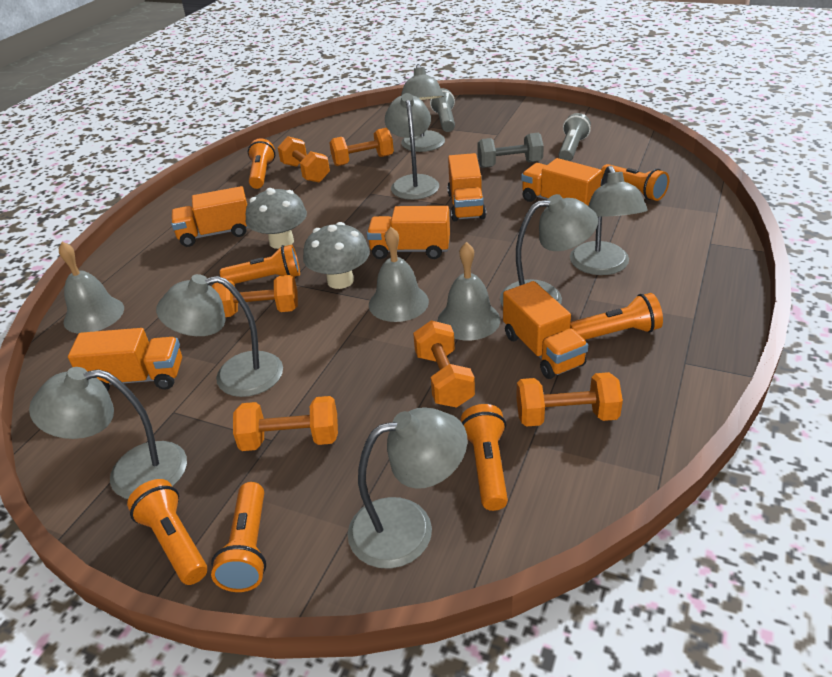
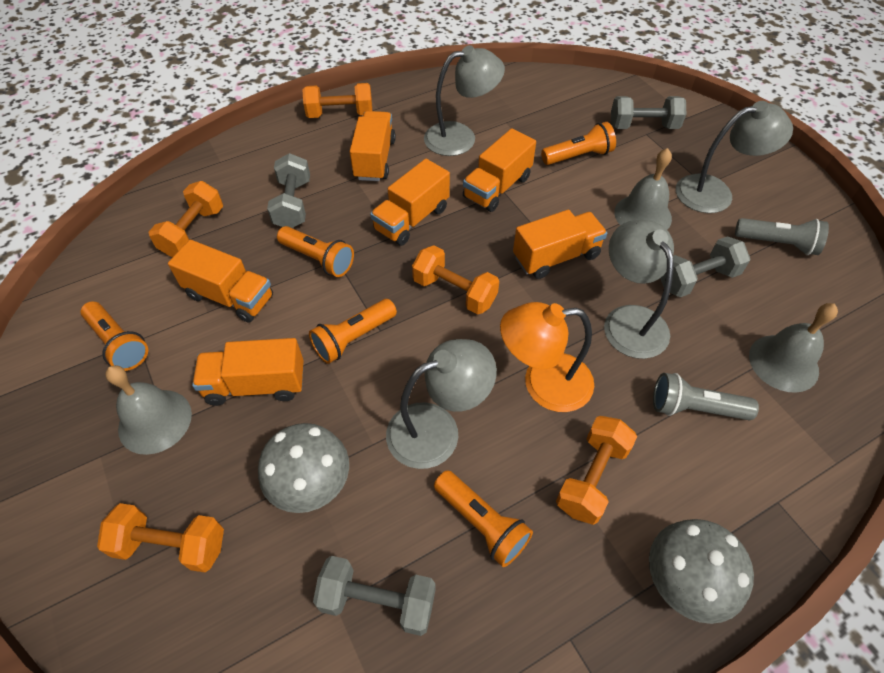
grey dumbbell: 1 -> 4
grey lamp: 7 -> 4
orange dumbbell: 6 -> 5
orange flashlight: 7 -> 5
orange lamp: 0 -> 1

